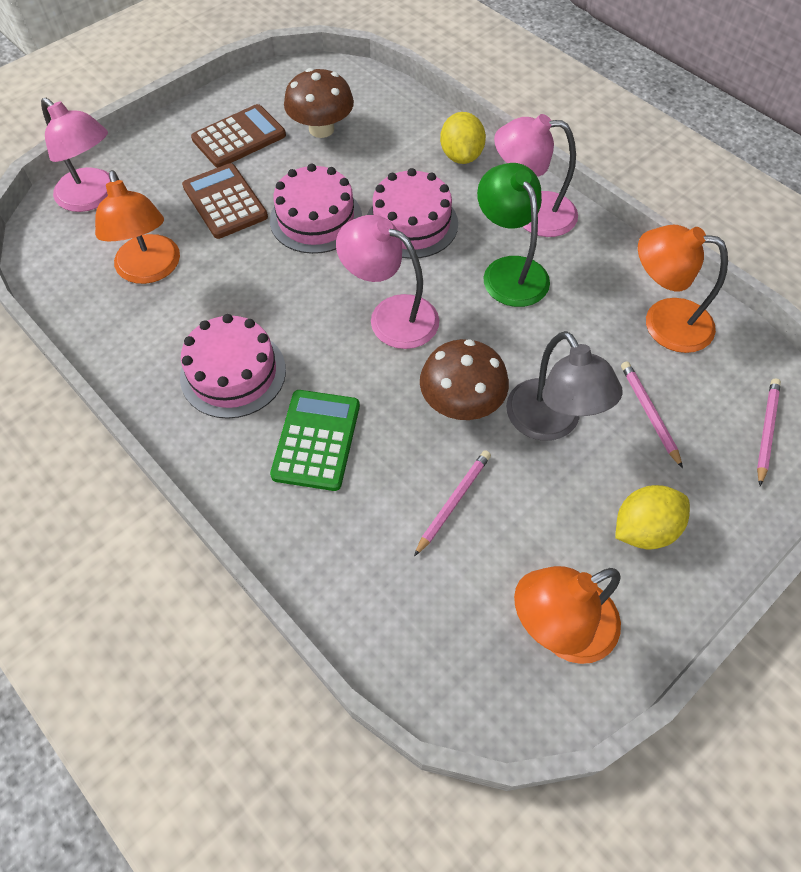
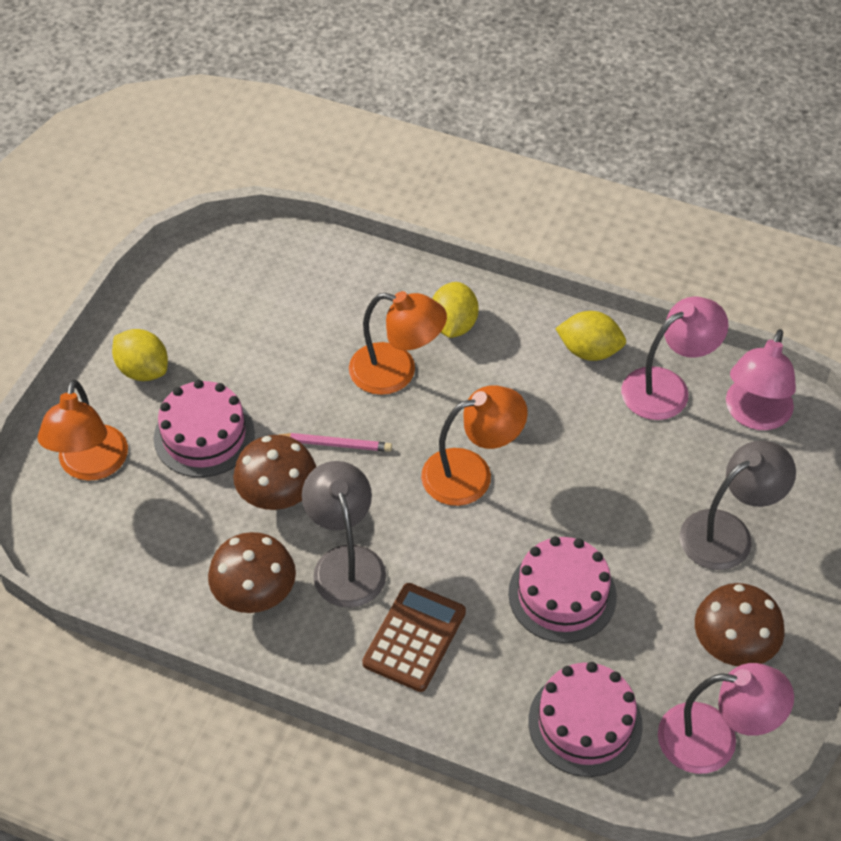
brown calculator: 2 -> 1
brown mushroom: 2 -> 3
green calculator: 1 -> 0
green lamp: 1 -> 0
grey lamp: 1 -> 2
pink pencil: 3 -> 1
yellow lemon: 2 -> 3

